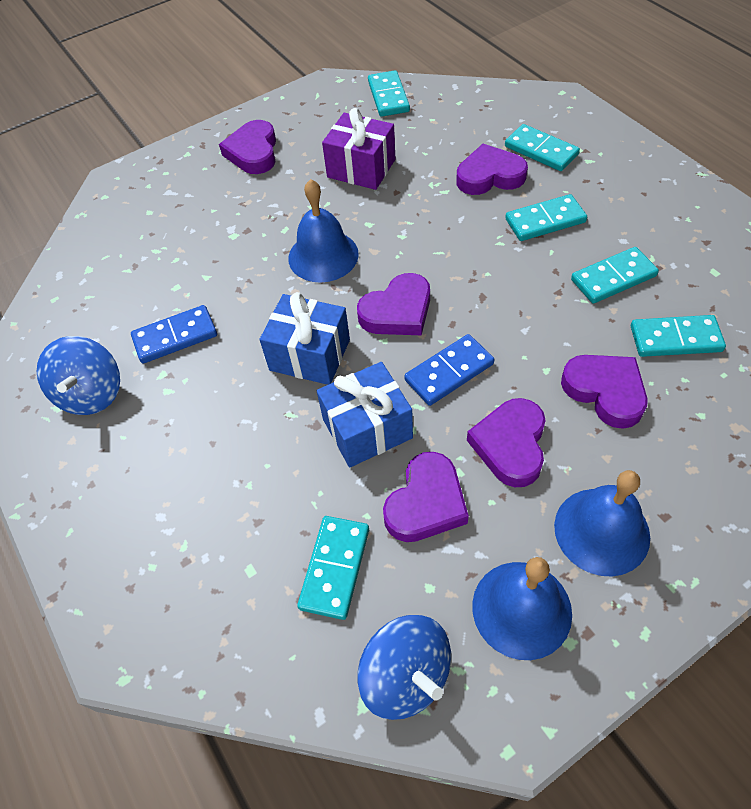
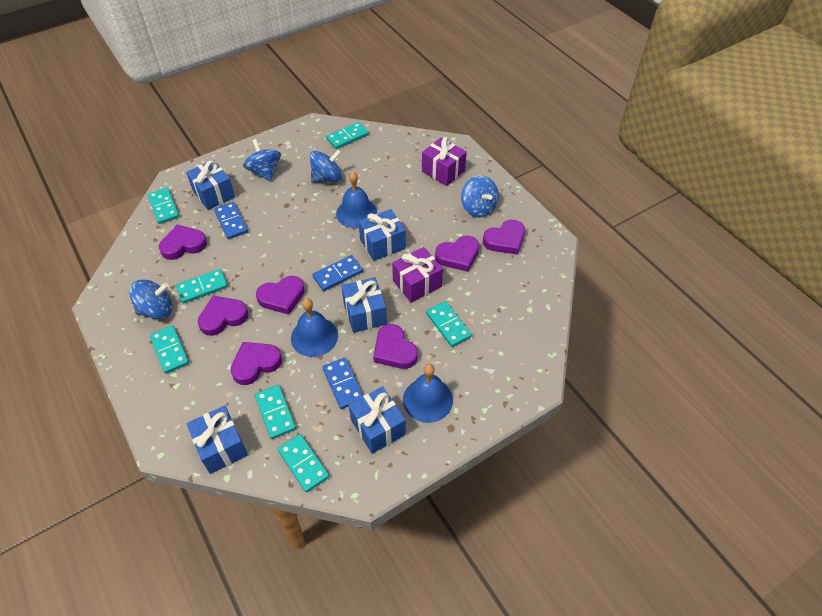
blue domino: 2 -> 3
blue gift: 2 -> 5
blue spinning top: 2 -> 4
purple gift: 1 -> 2
purple heart: 6 -> 7
turquoise domino: 6 -> 7

